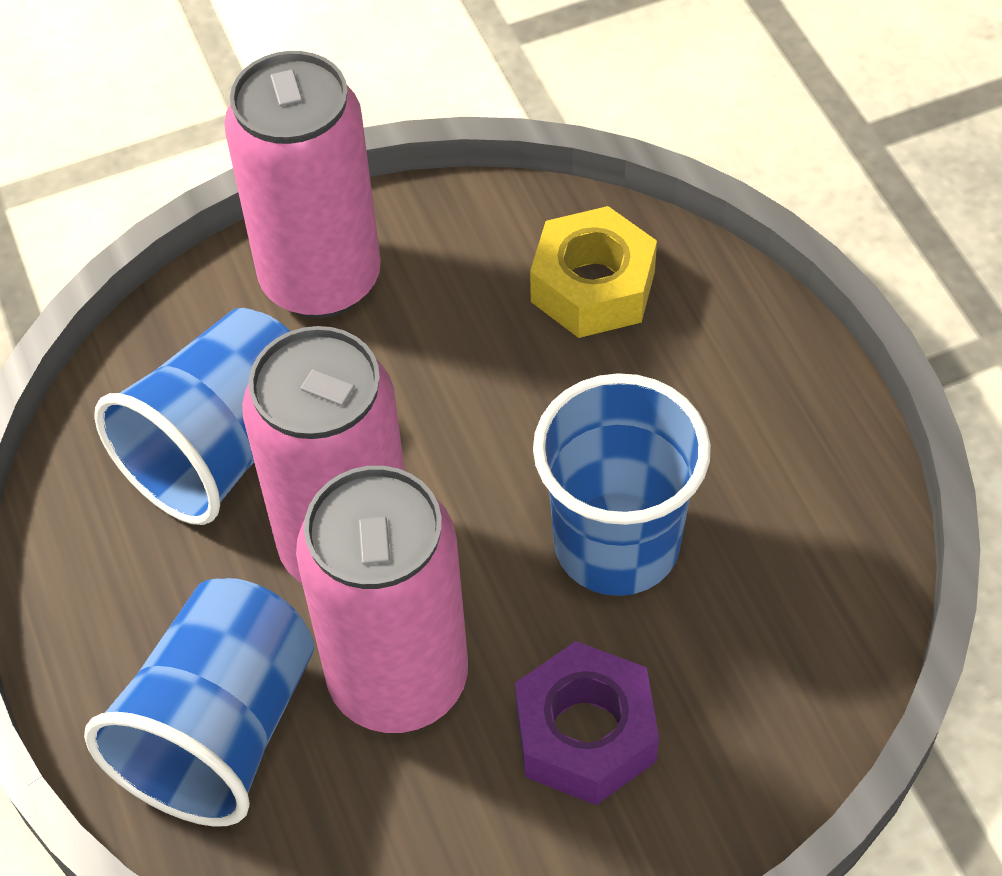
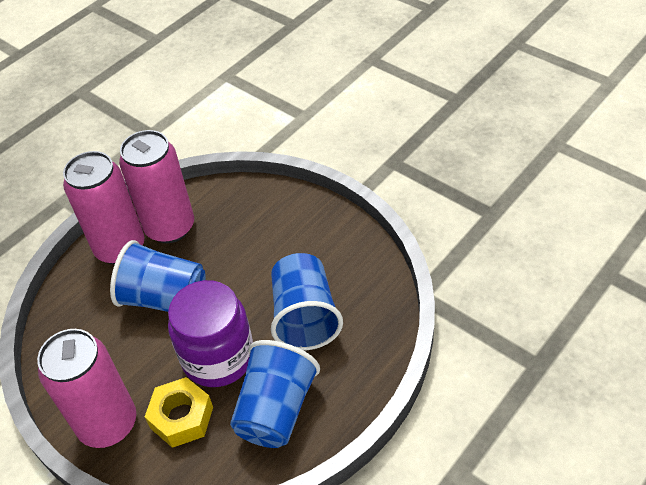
purple jar: 0 -> 1
purple nut: 1 -> 0

